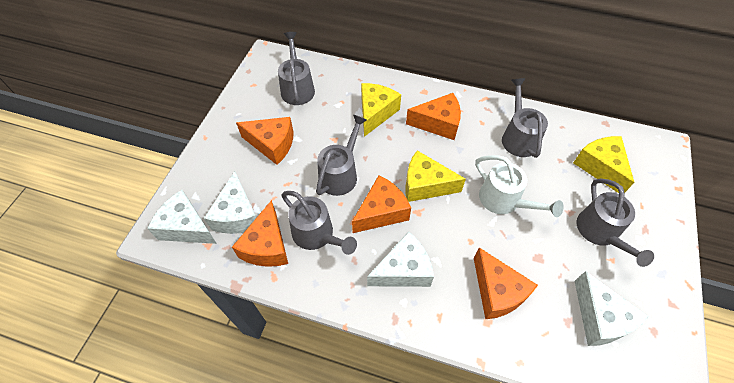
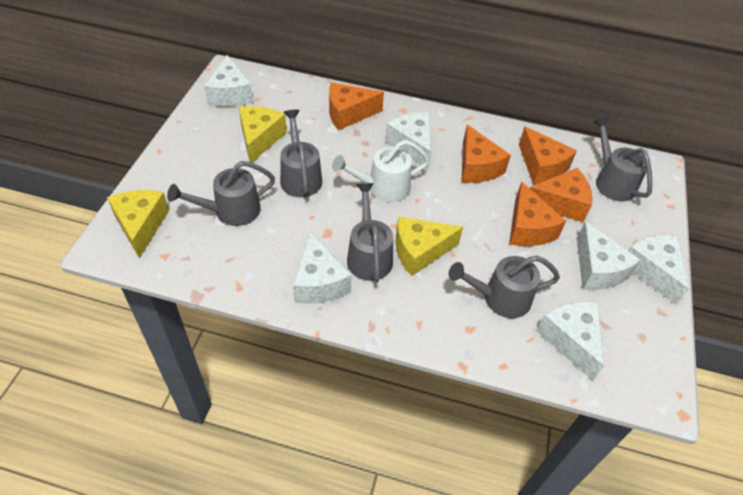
white cheese: 4 -> 6

